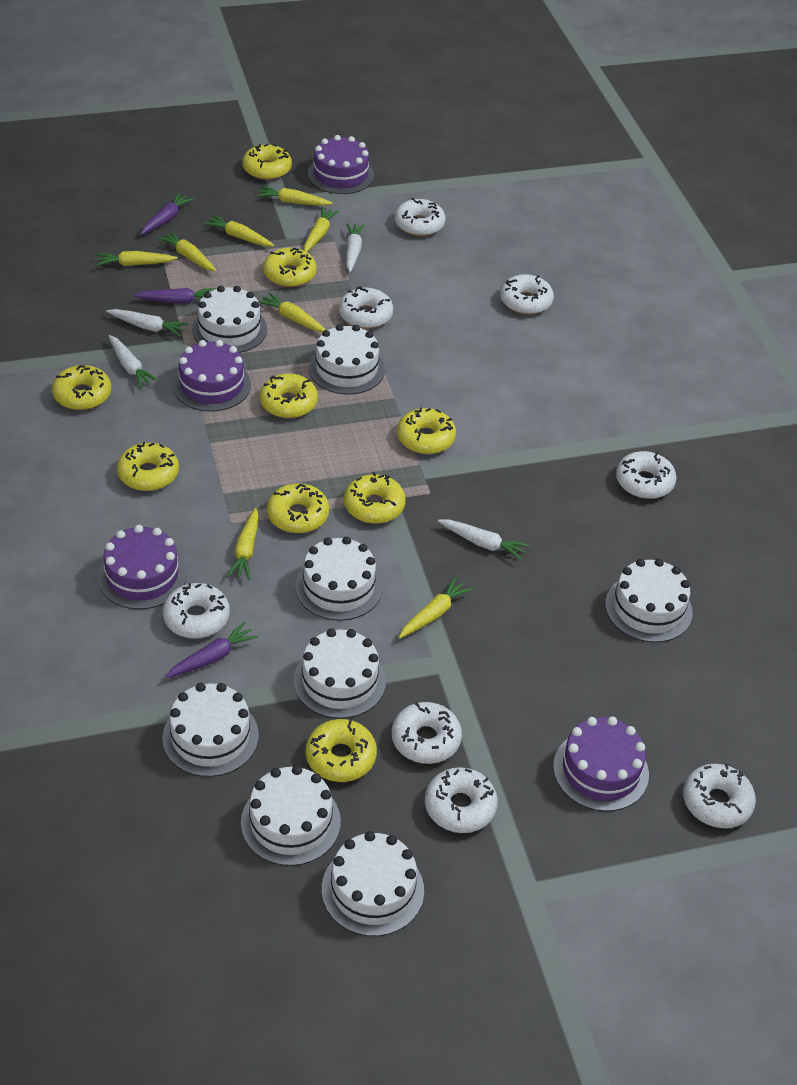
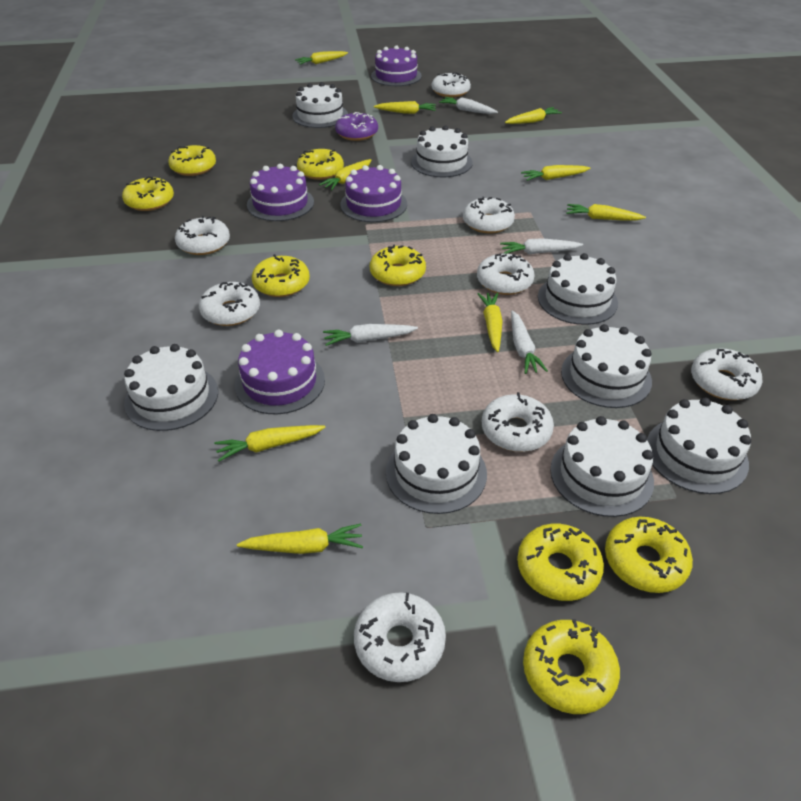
purple carrot: 3 -> 0
purple donut: 0 -> 1
yellow carrot: 8 -> 9
yellow donut: 9 -> 8

